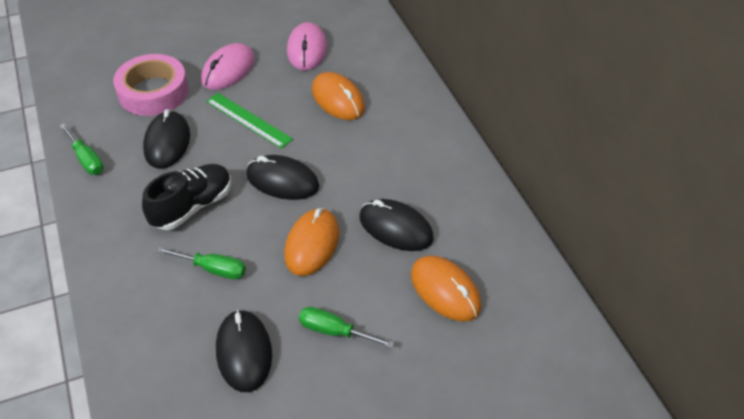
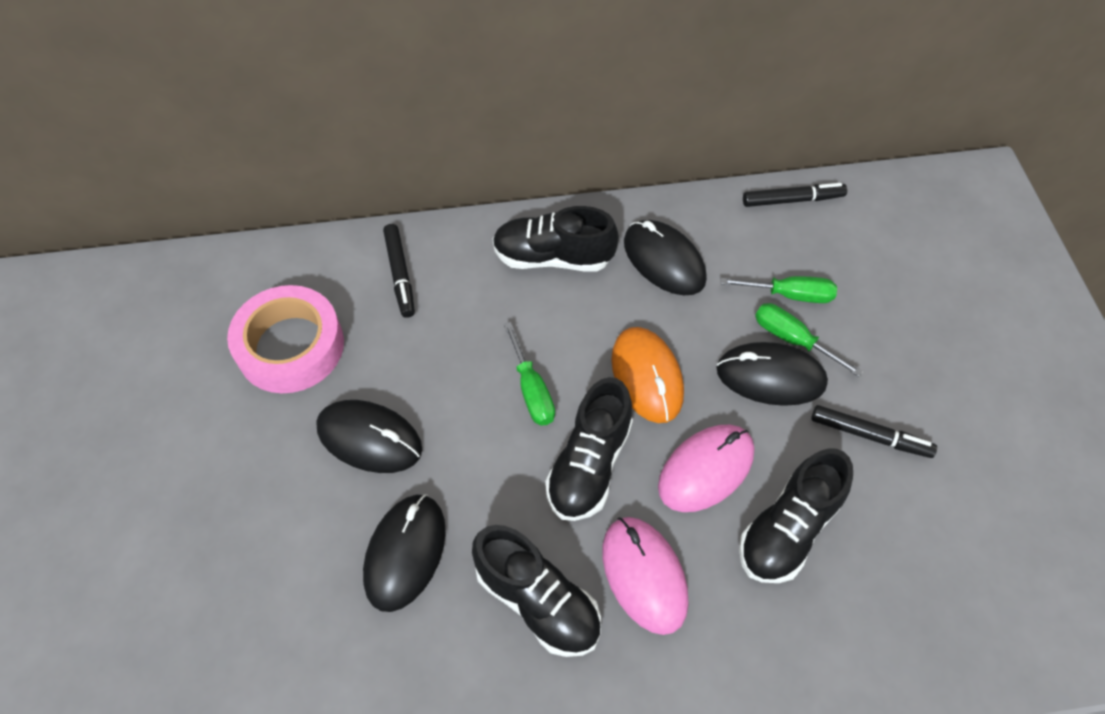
black marker: 0 -> 3
black shoe: 1 -> 4
green ruler: 1 -> 0
orange mouse: 3 -> 1

